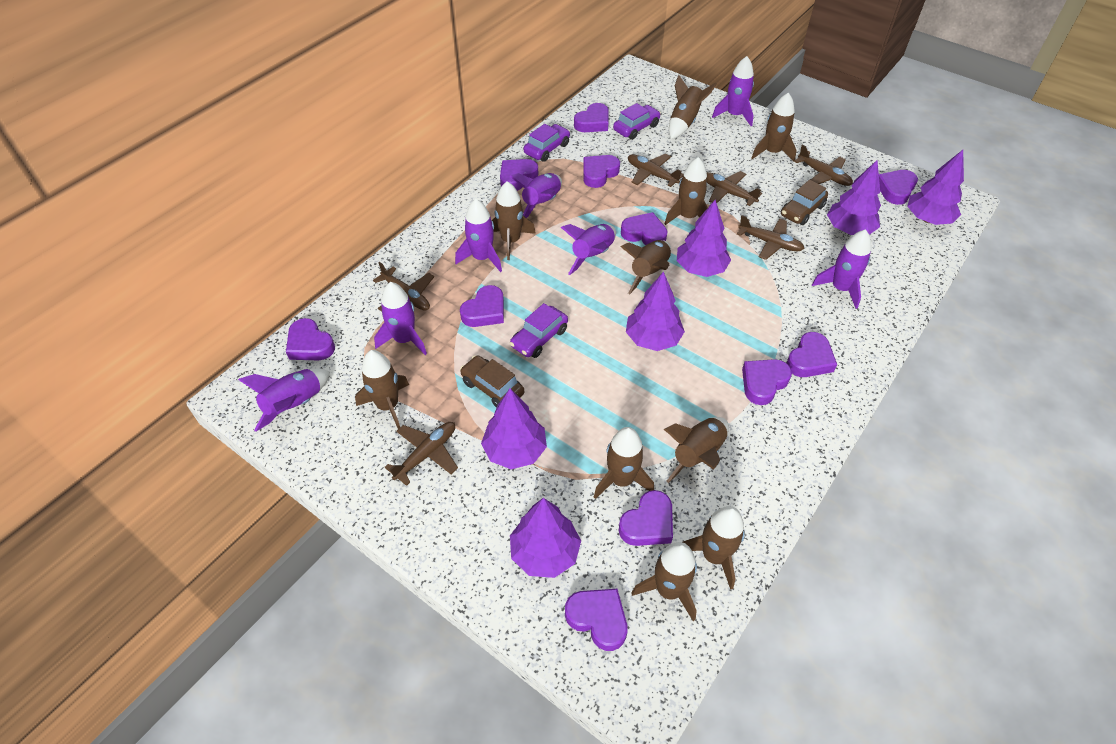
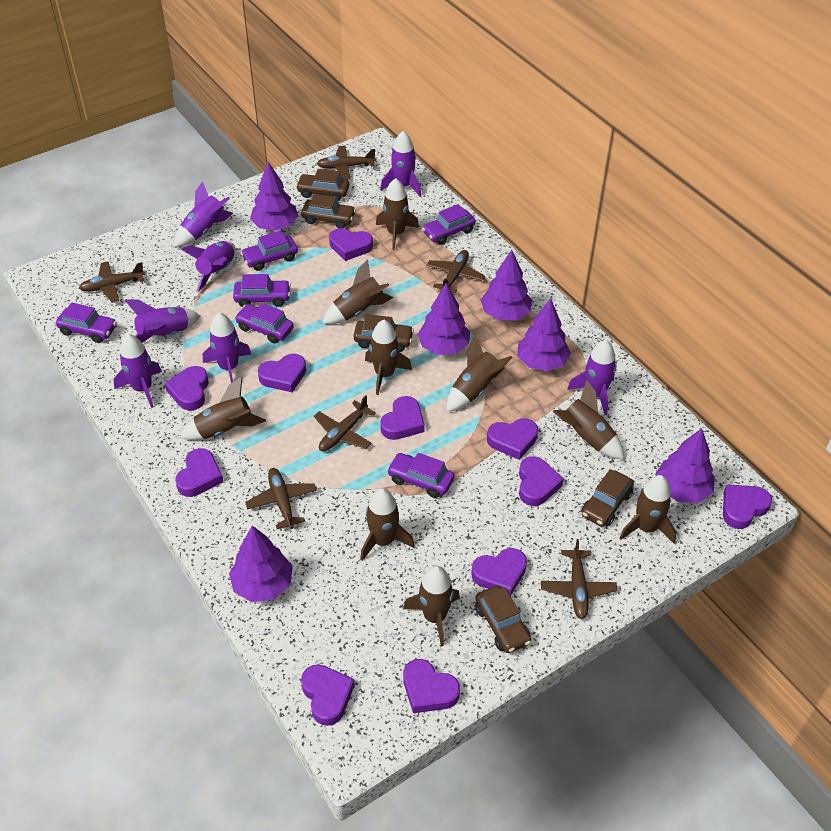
brown car: 2 -> 5
brown rocket: 10 -> 9
purple car: 3 -> 6

